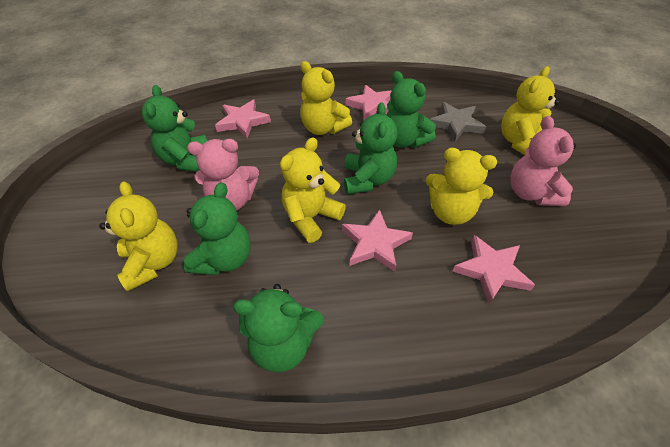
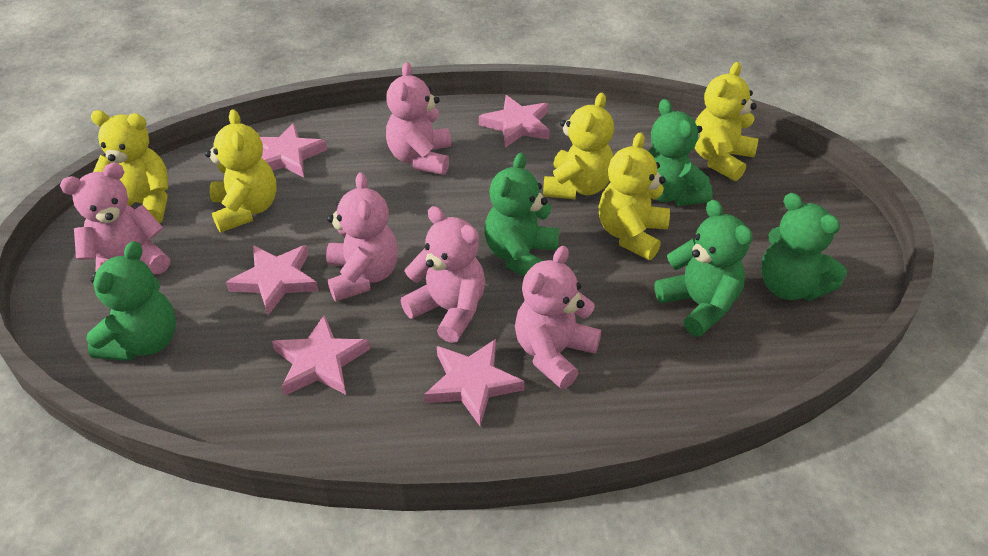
grey star: 1 -> 0
pink star: 4 -> 5
pink teddy bear: 2 -> 5

